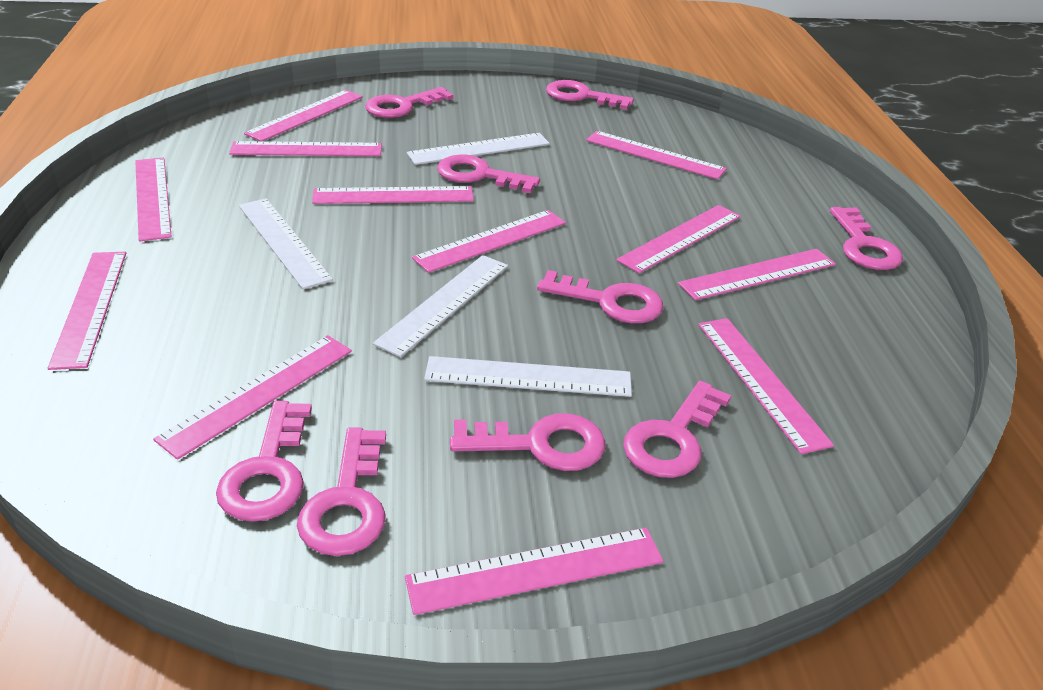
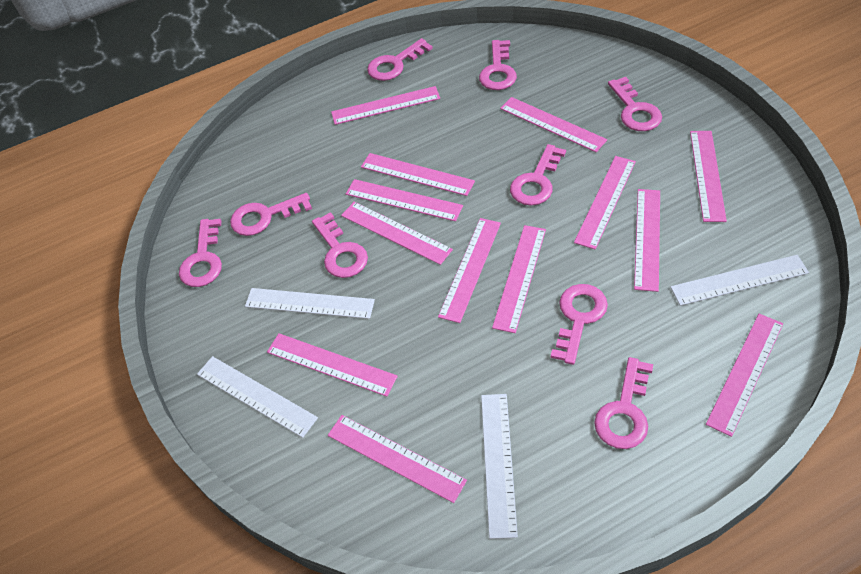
pink ruler: 12 -> 13

